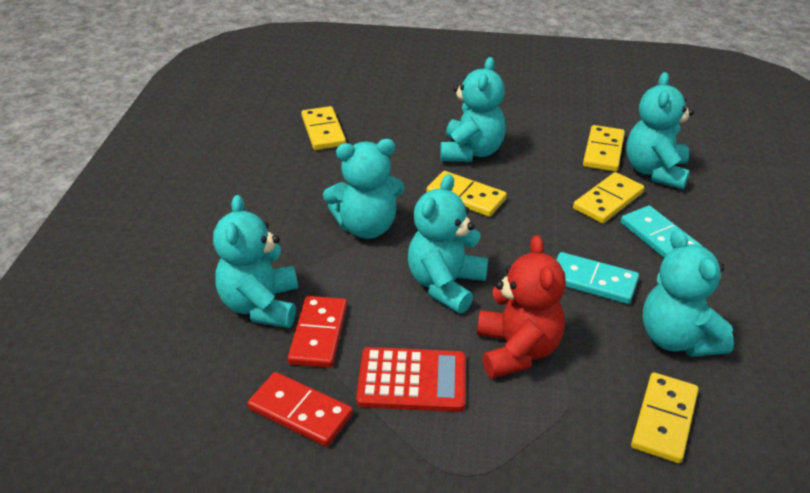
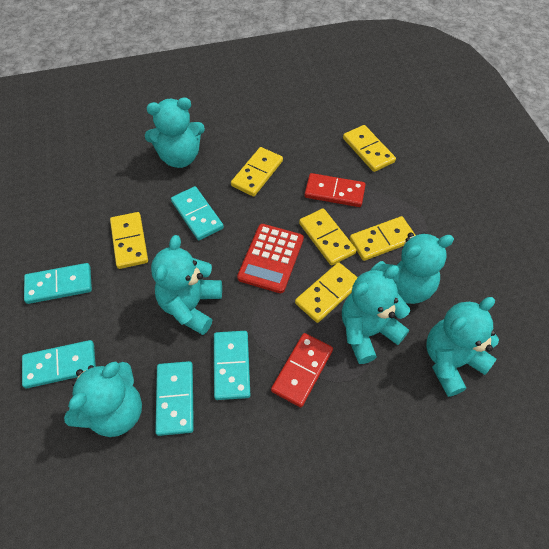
red teddy bear: 1 -> 0
turquoise domino: 2 -> 5
yellow domino: 5 -> 6

